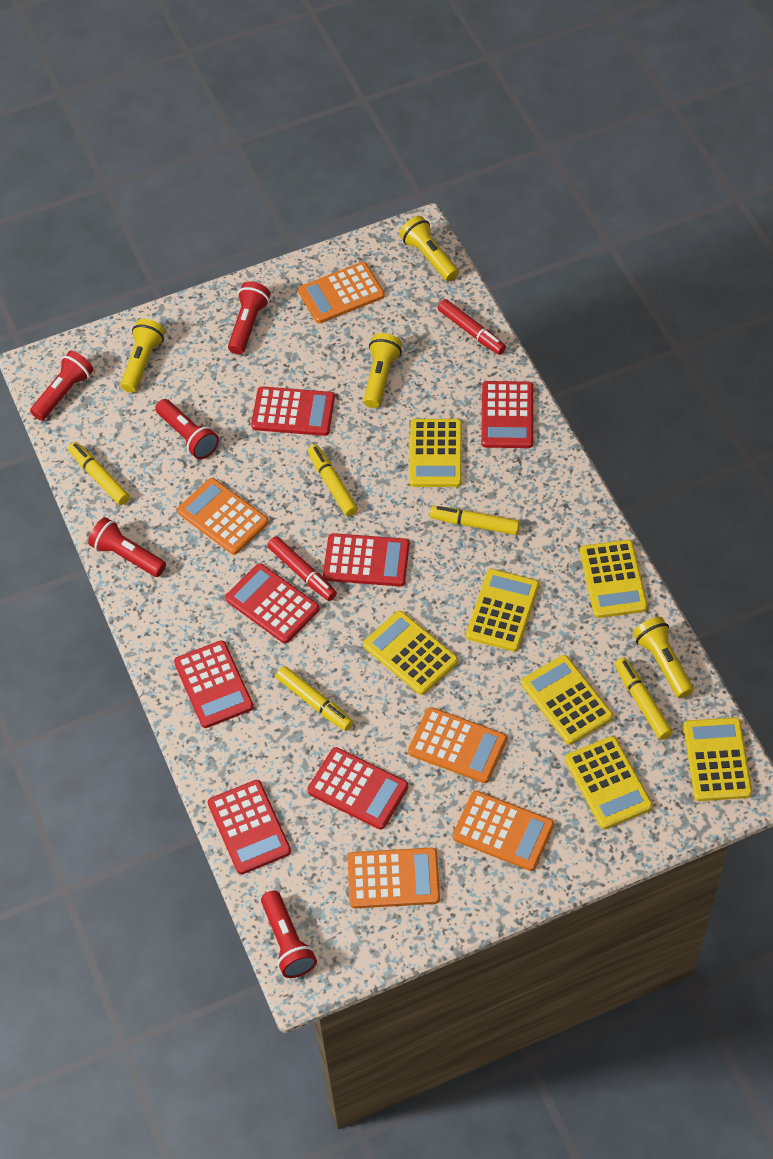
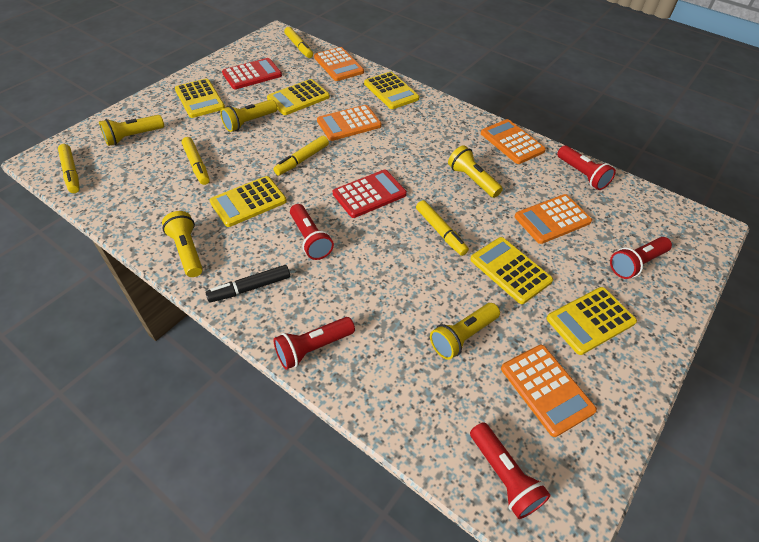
black marker: 0 -> 1
red calculator: 7 -> 2
red marker: 2 -> 0
yellow calculator: 7 -> 6
yellow flashlight: 4 -> 5

